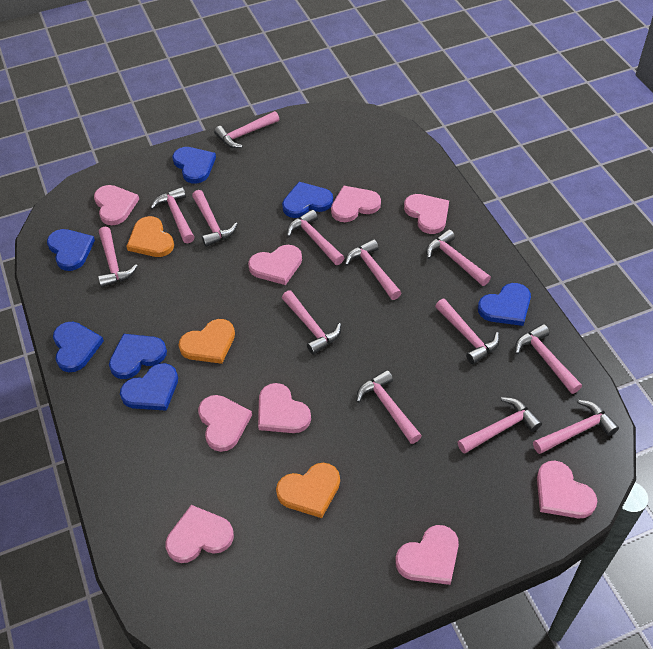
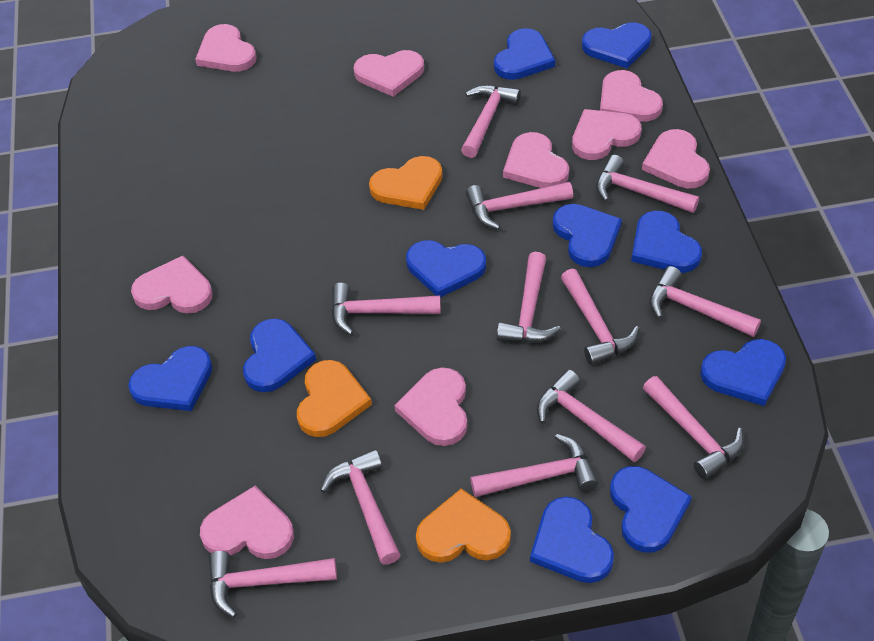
blue heart: 7 -> 10
pink hammer: 13 -> 12

